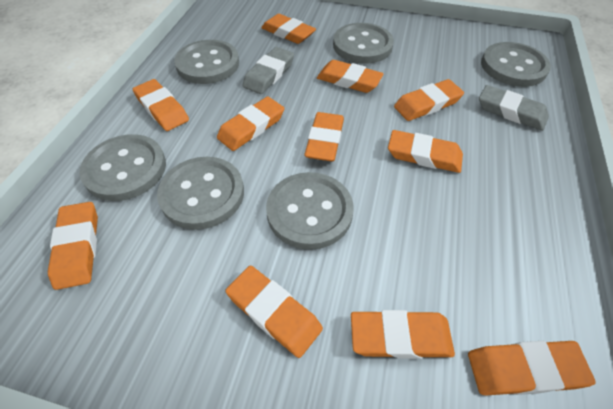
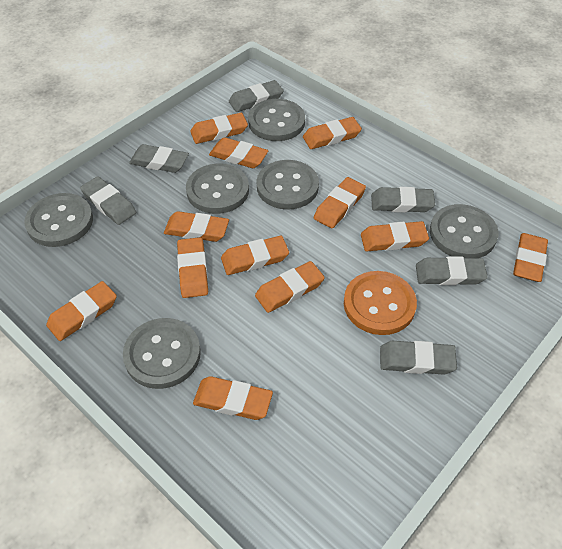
grey eraser: 2 -> 6
orange button: 0 -> 1
orange eraser: 11 -> 12

